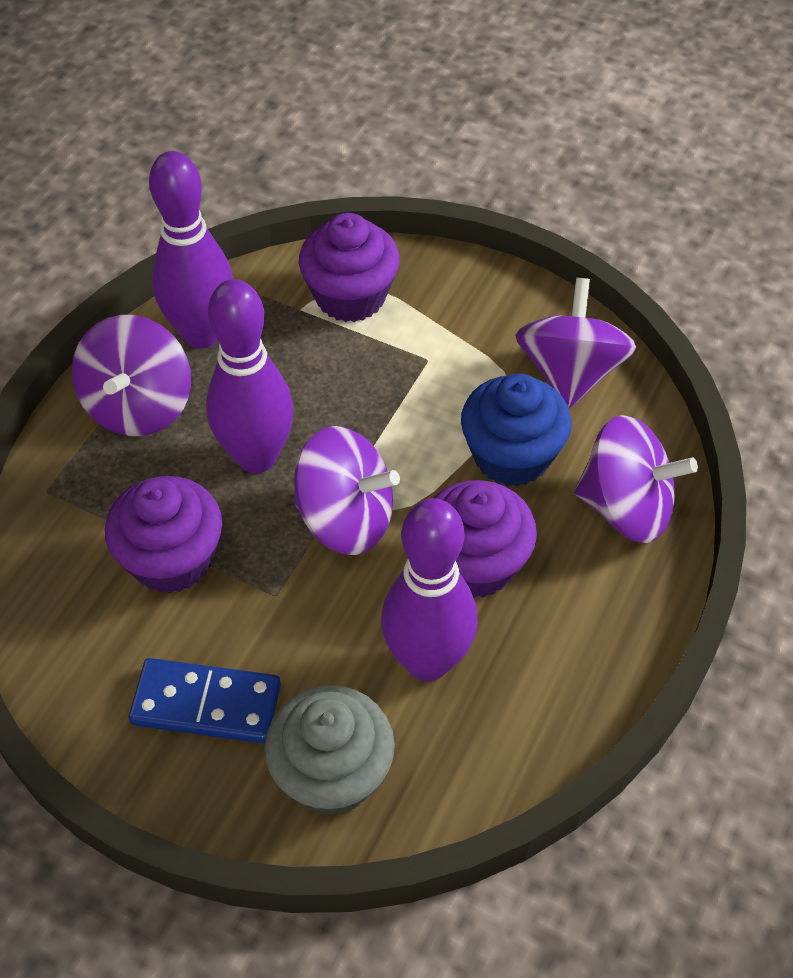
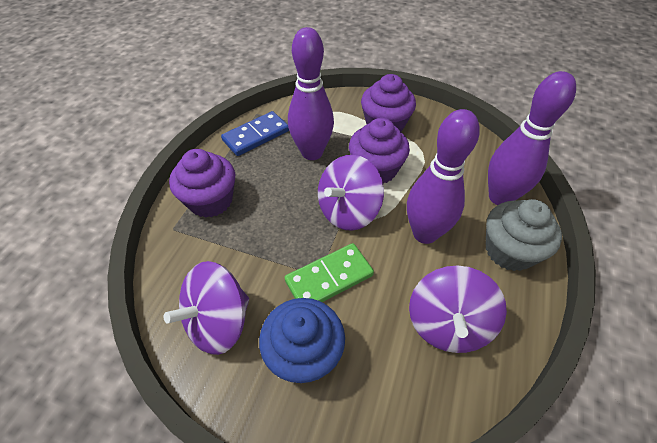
green domino: 0 -> 1
purple spinning top: 4 -> 3

